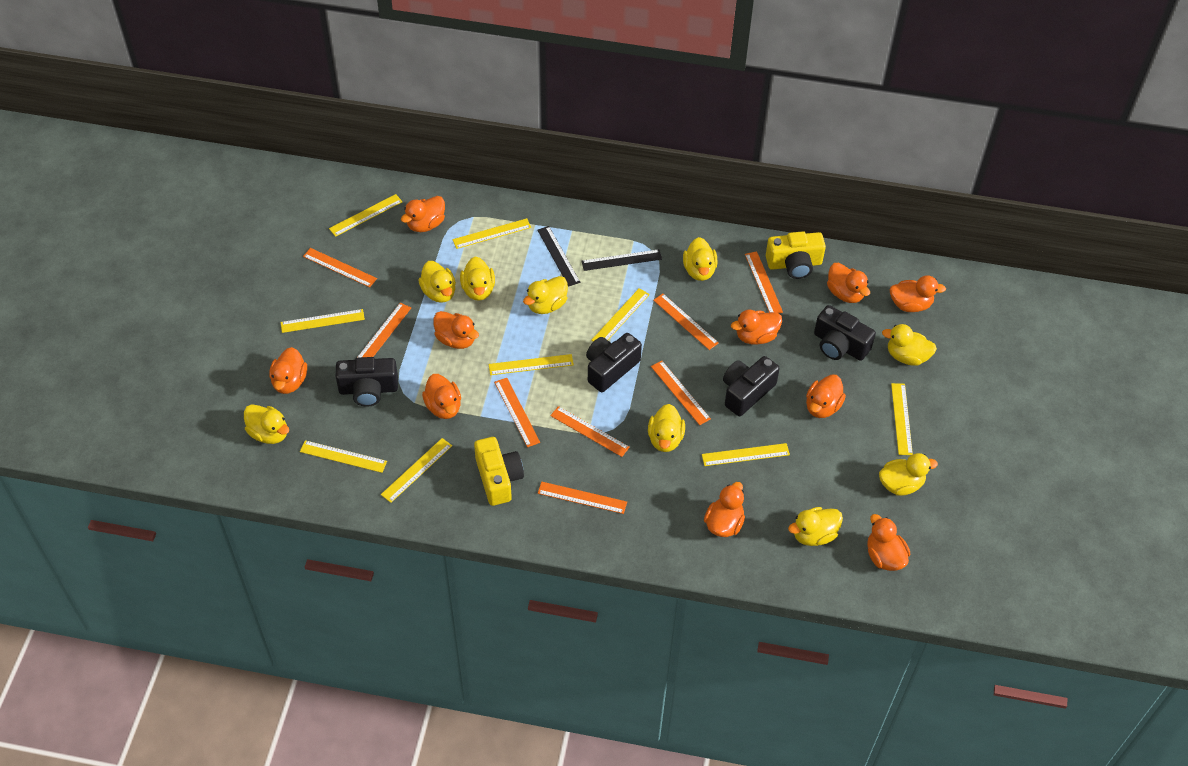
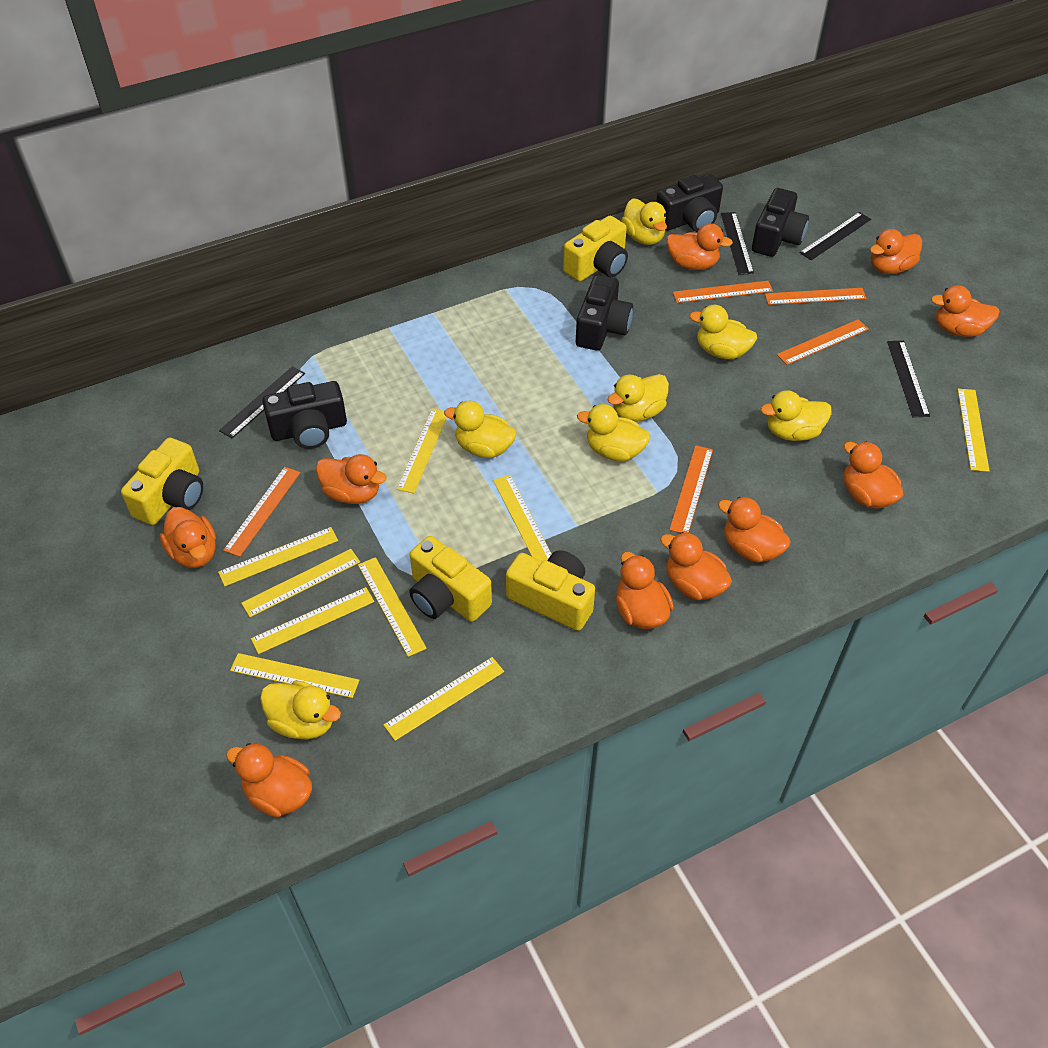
black ruler: 2 -> 4
orange ruler: 8 -> 5
yellow camera: 2 -> 4
yellow duck: 9 -> 7

